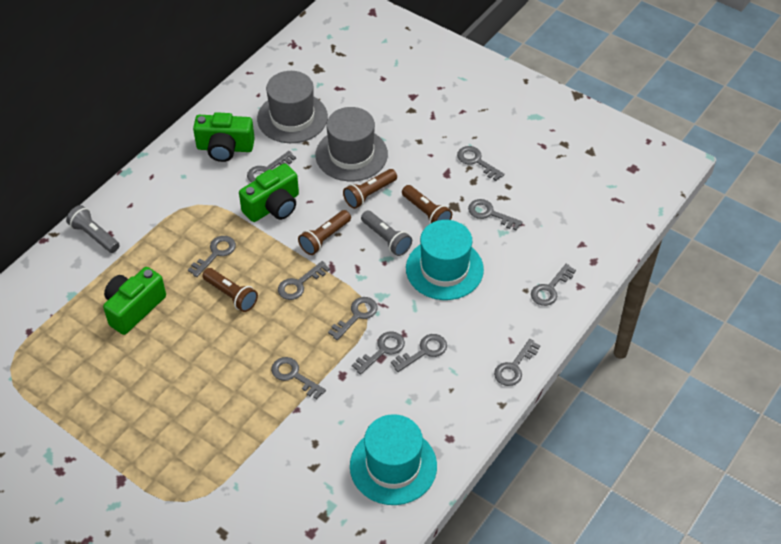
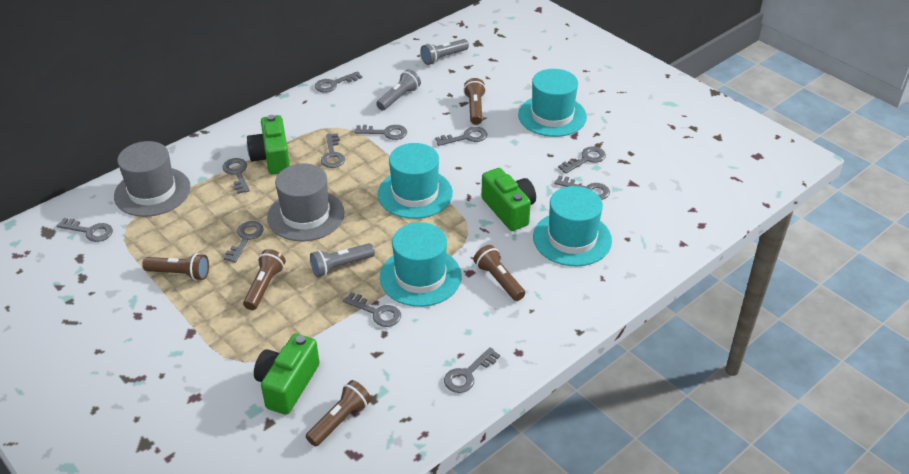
brown flashlight: 4 -> 5
grey flashlight: 2 -> 3
turquoise hat: 2 -> 4

